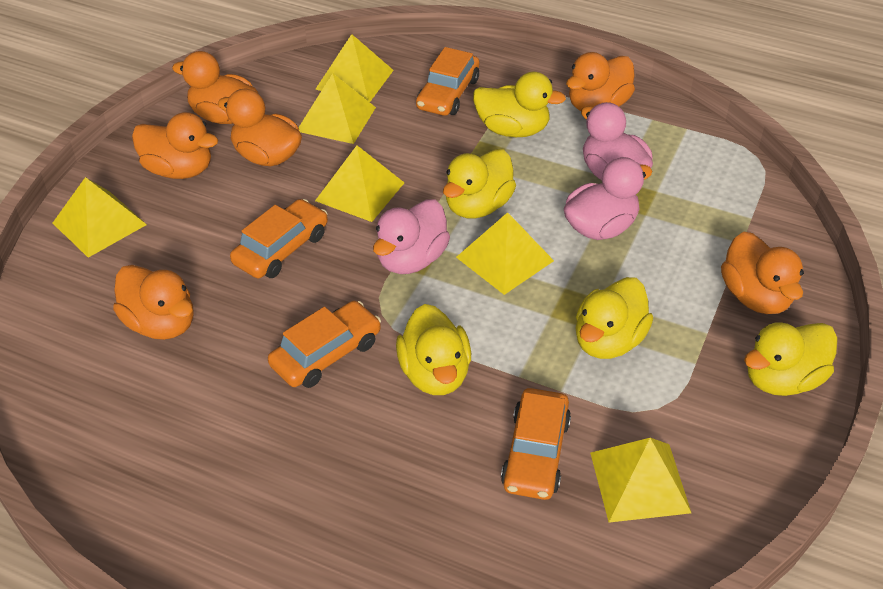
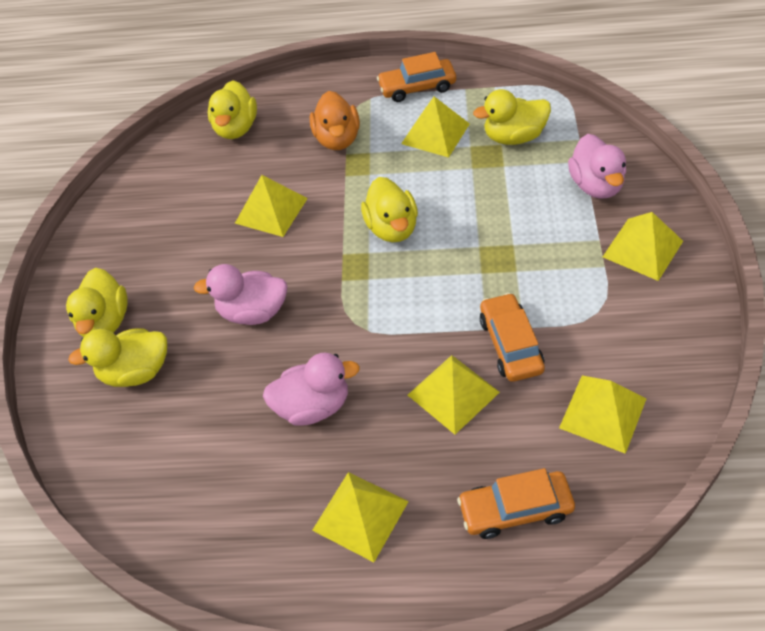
orange car: 4 -> 3
orange duck: 6 -> 1

